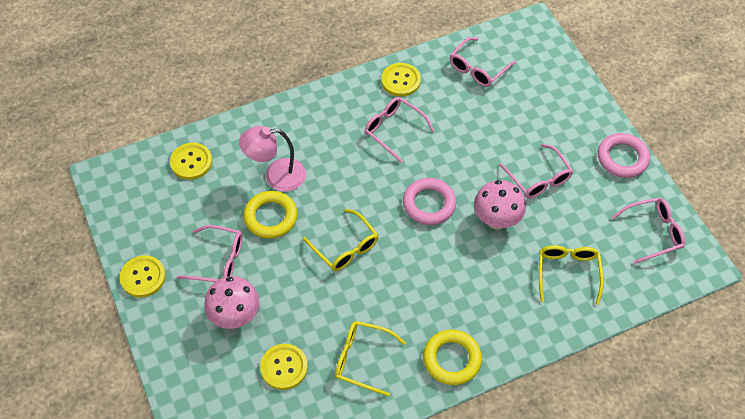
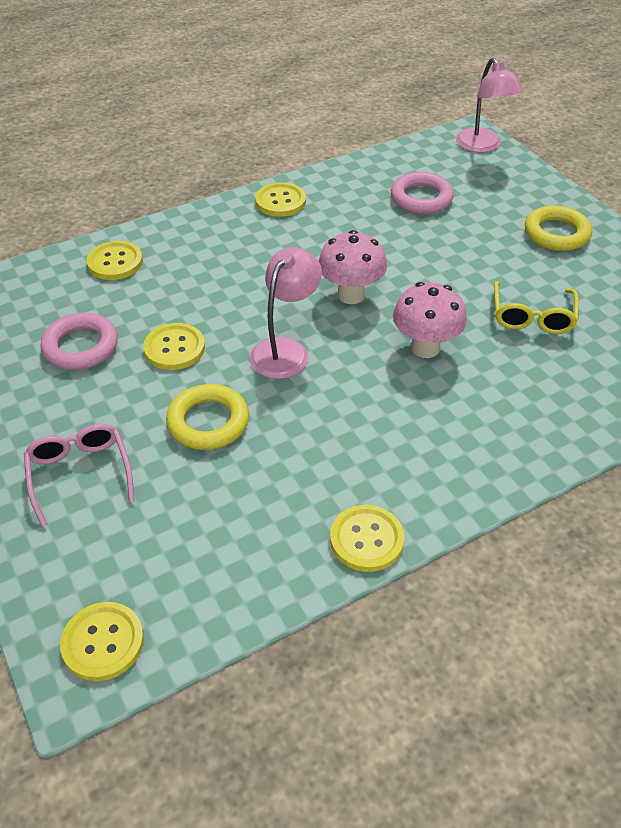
pink glasses: 5 -> 1
pink lamp: 1 -> 2
yellow button: 4 -> 5
yellow glasses: 3 -> 1

